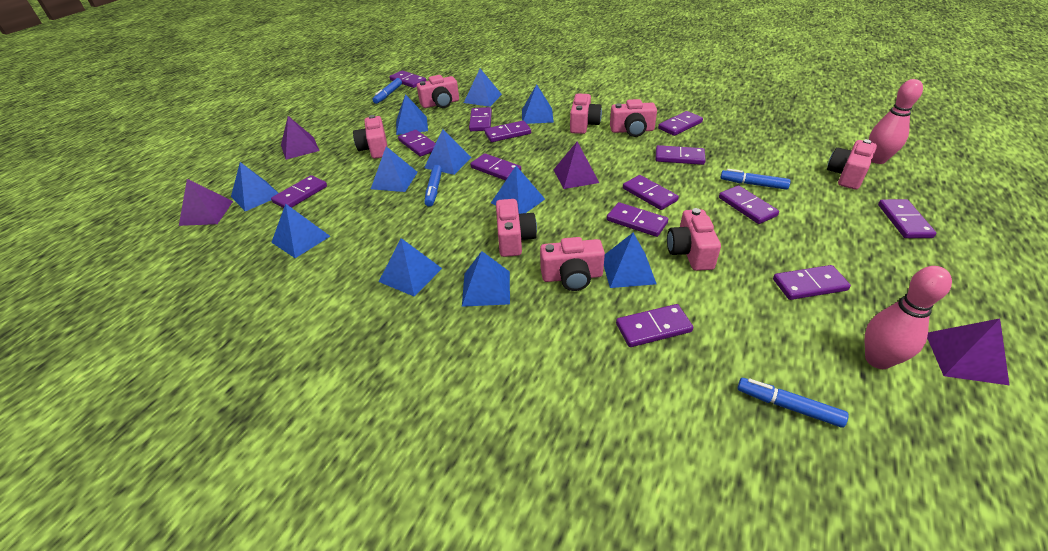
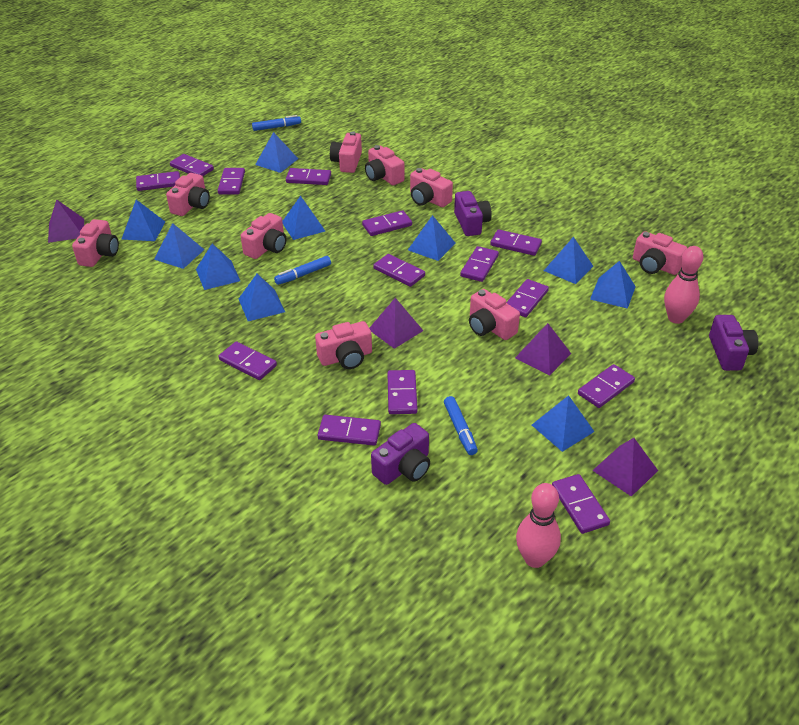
blue marker: 4 -> 3
blue pyramid: 11 -> 10
pink camera: 8 -> 9
purple camera: 0 -> 3

